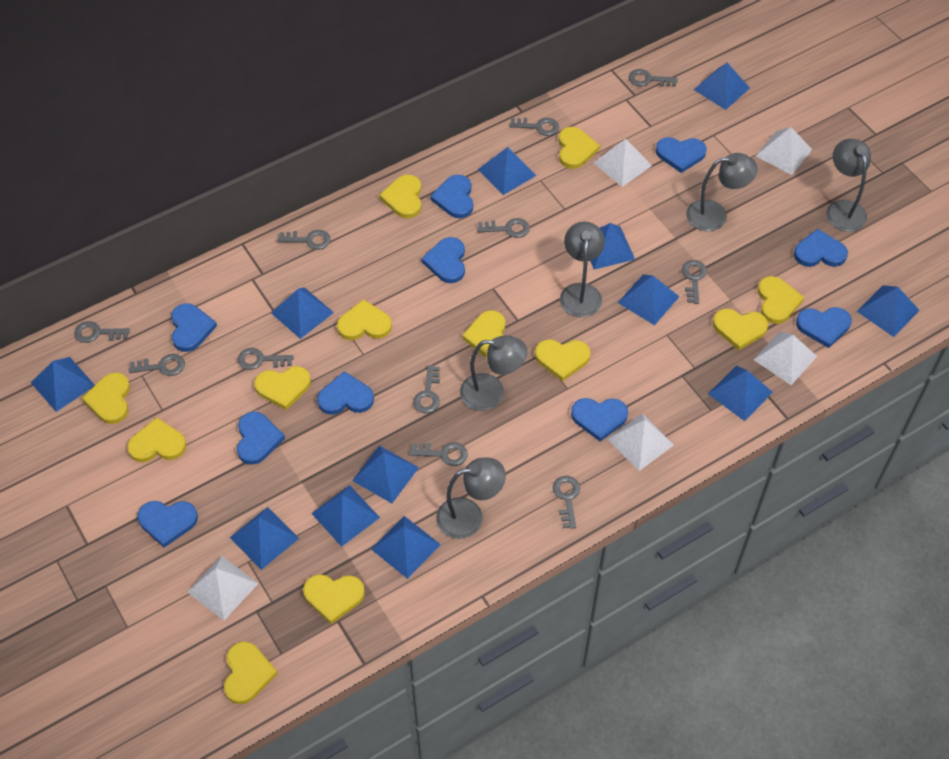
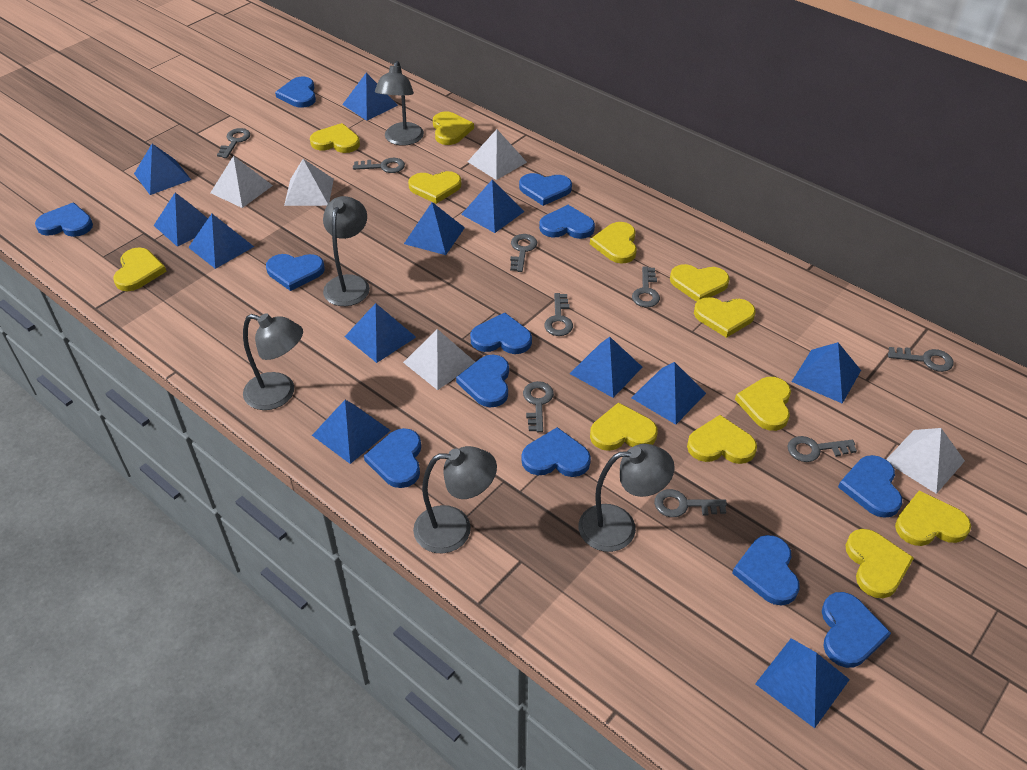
blue heart: 10 -> 12
grey key: 11 -> 9

